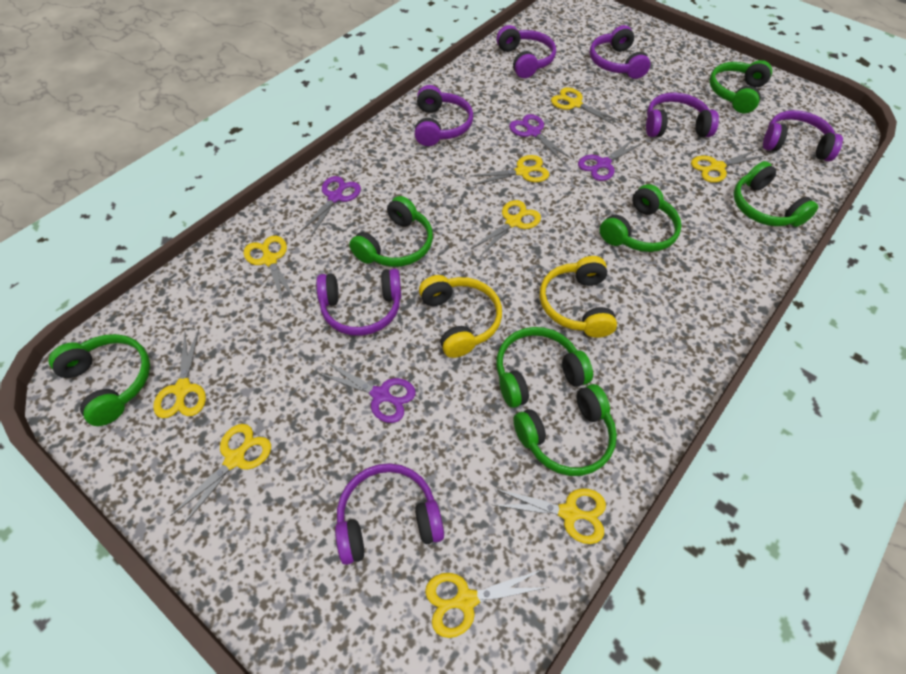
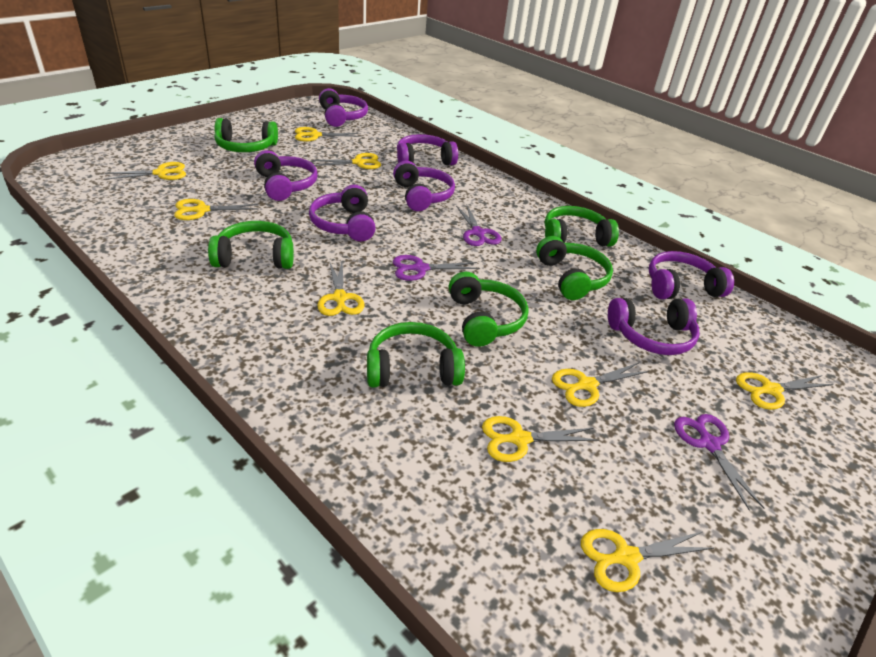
green headphones: 7 -> 6
purple scissors: 4 -> 3
yellow headphones: 2 -> 0

